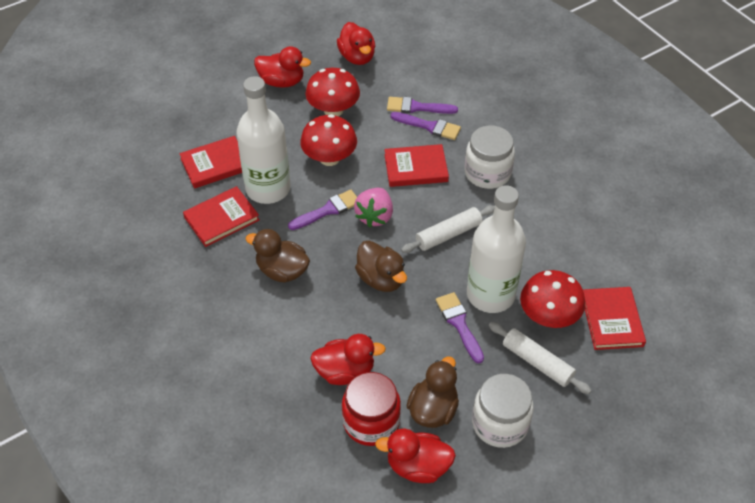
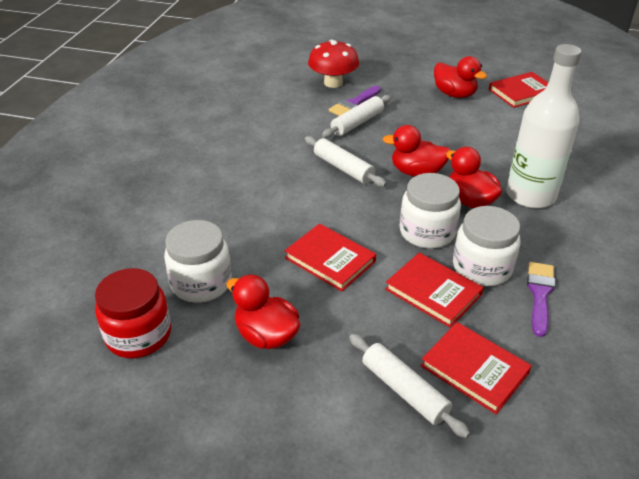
brown duck: 3 -> 0
pink strawberry: 1 -> 0
purple brush: 4 -> 2
red mushroom: 3 -> 1
white bottle: 2 -> 1
white jar: 2 -> 3
white rolling pin: 2 -> 3

